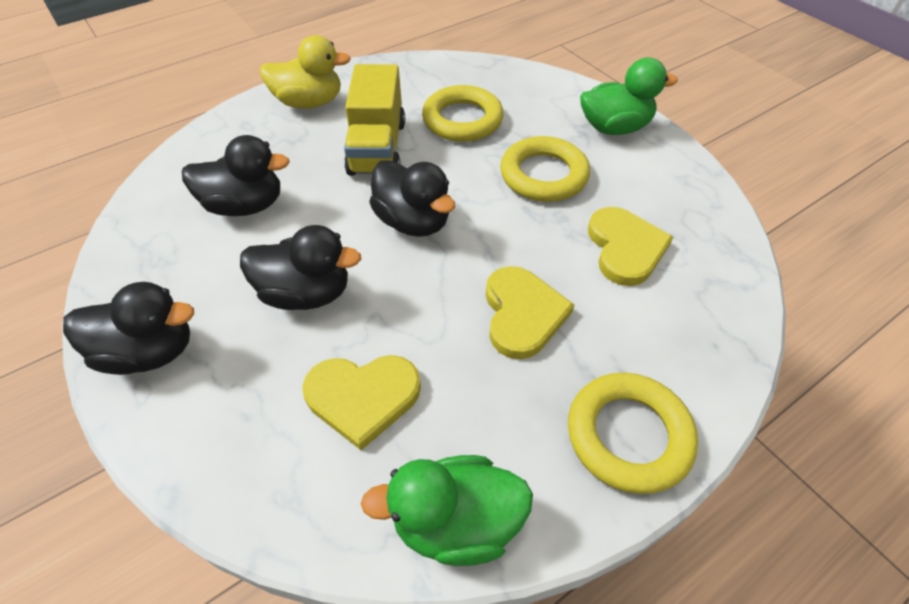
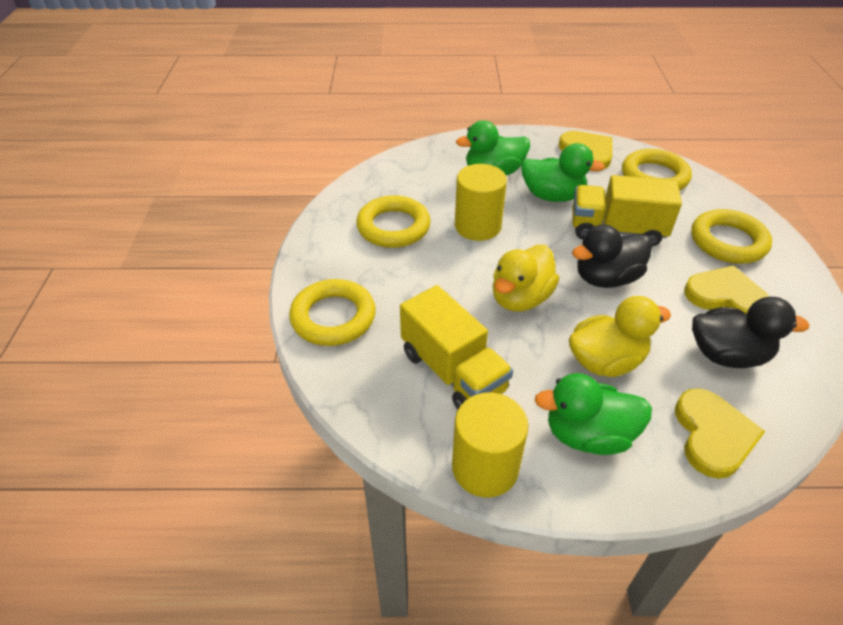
black duck: 4 -> 2
green duck: 2 -> 3
yellow cylinder: 0 -> 2
yellow duck: 1 -> 2
yellow ring: 3 -> 4
yellow truck: 1 -> 2

